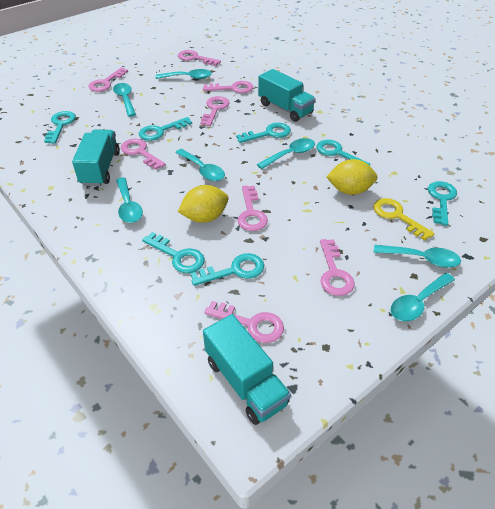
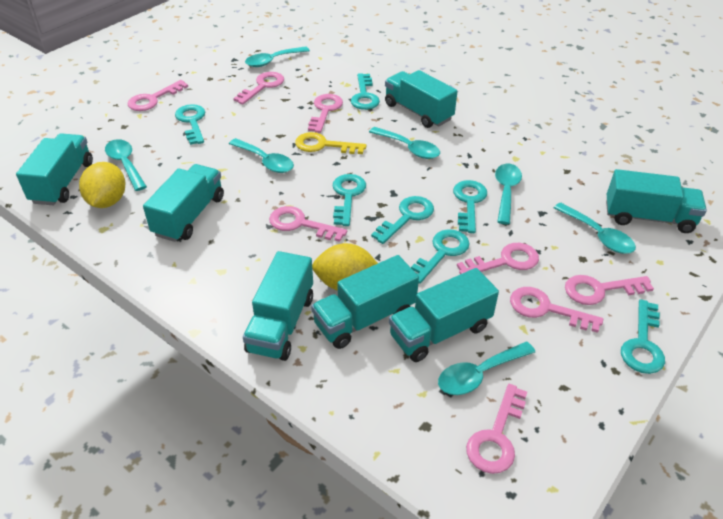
turquoise truck: 3 -> 7

